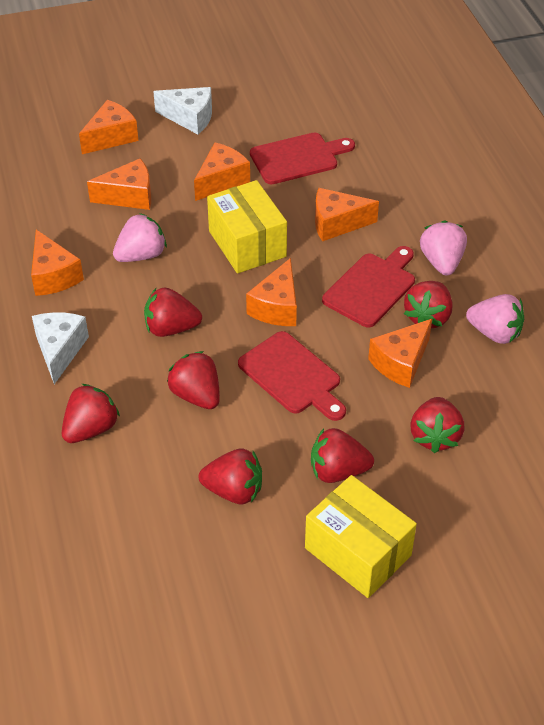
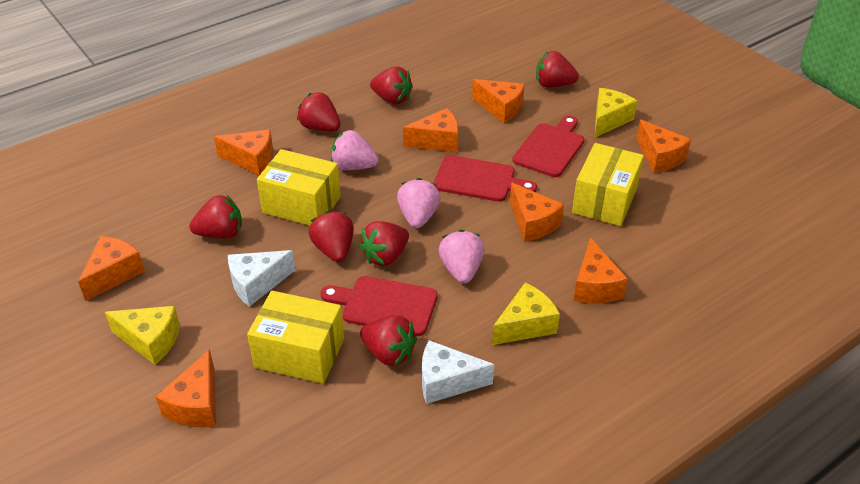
orange cheese: 7 -> 8
yellow box: 2 -> 3
yellow cheese: 0 -> 3

